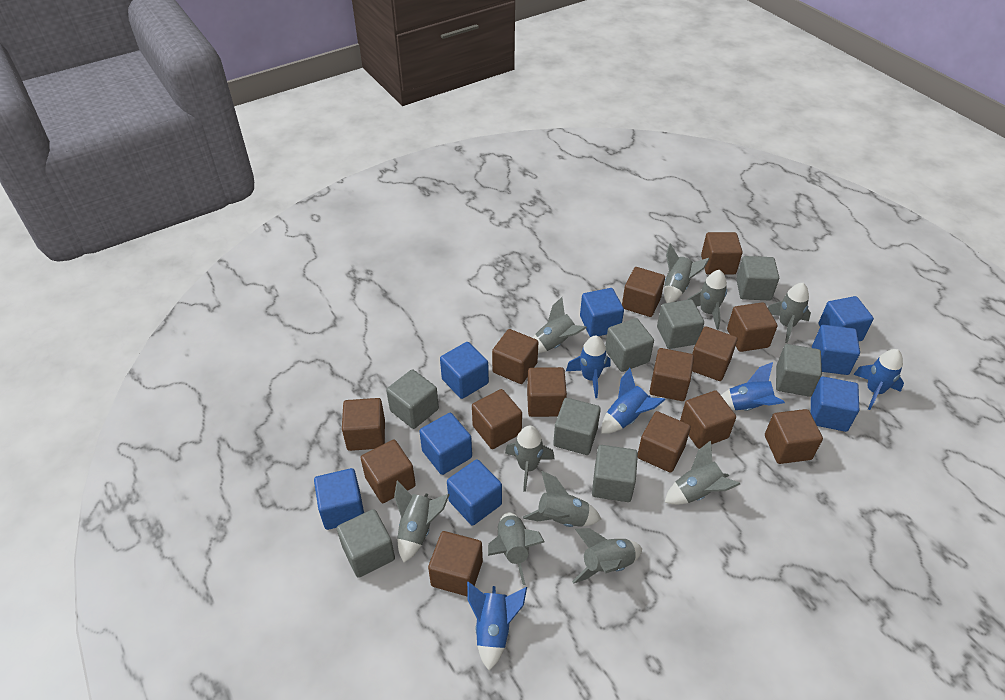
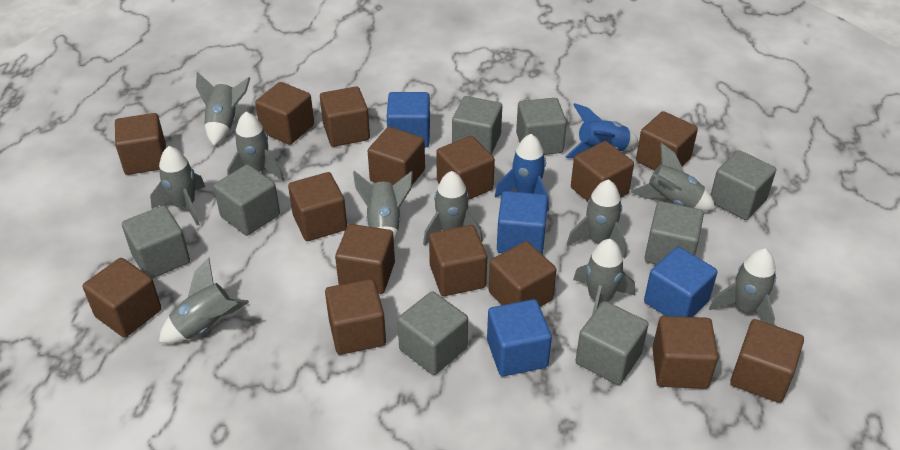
blue cube: 8 -> 4
blue rocket: 5 -> 2
brown cube: 14 -> 15

